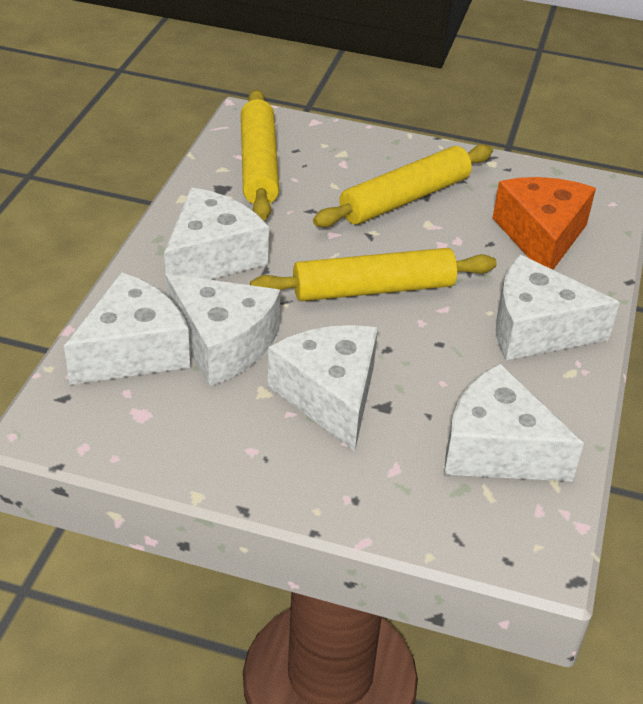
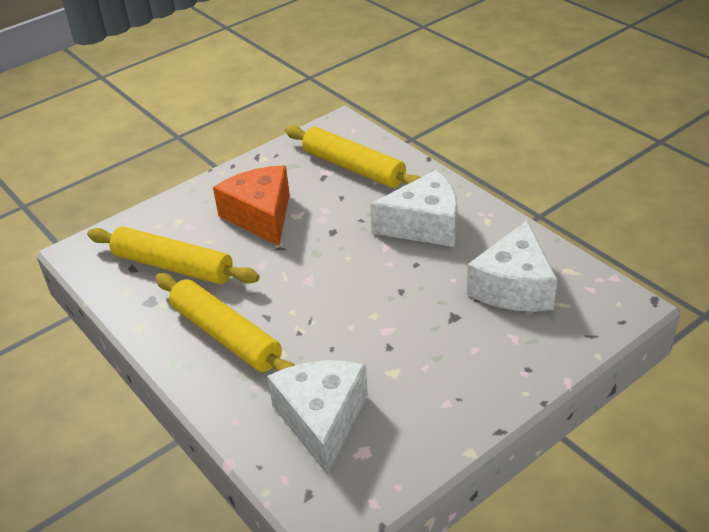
white cheese: 6 -> 3

